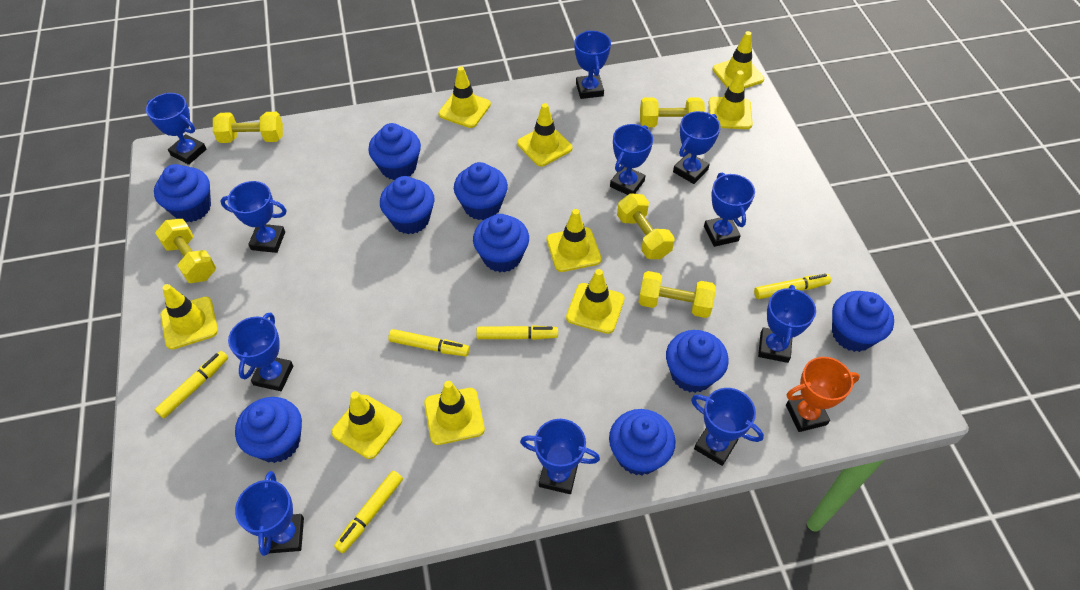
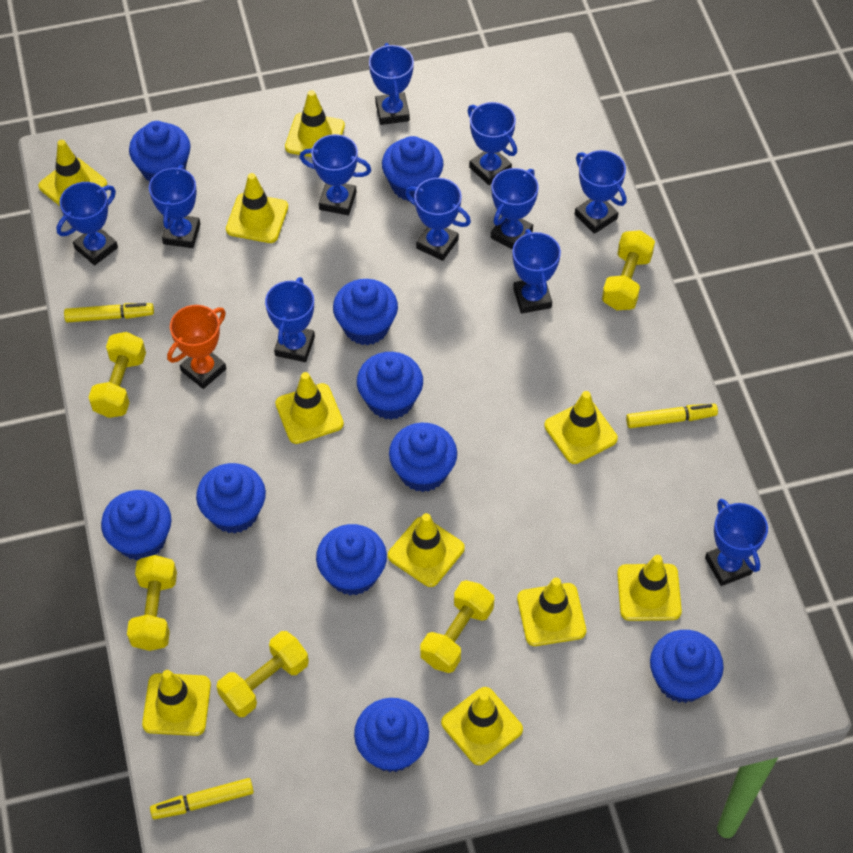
blue cupcake: 9 -> 10
yellow marker: 5 -> 3
yellow traffic cone: 9 -> 10

